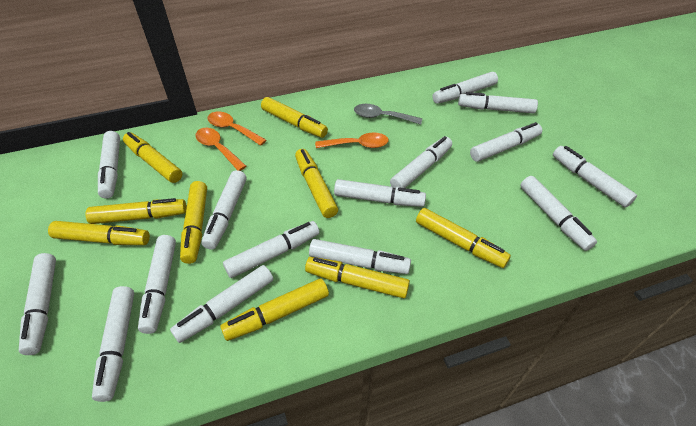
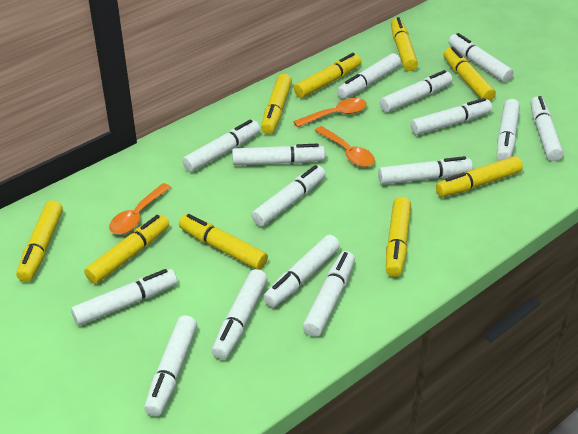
grey spoon: 1 -> 0

